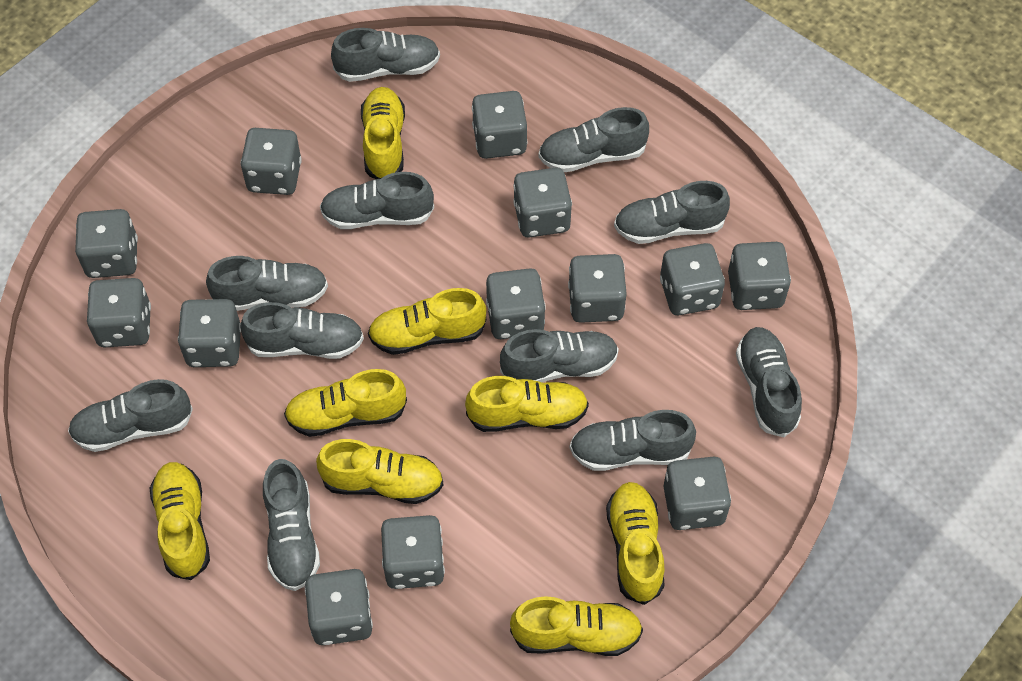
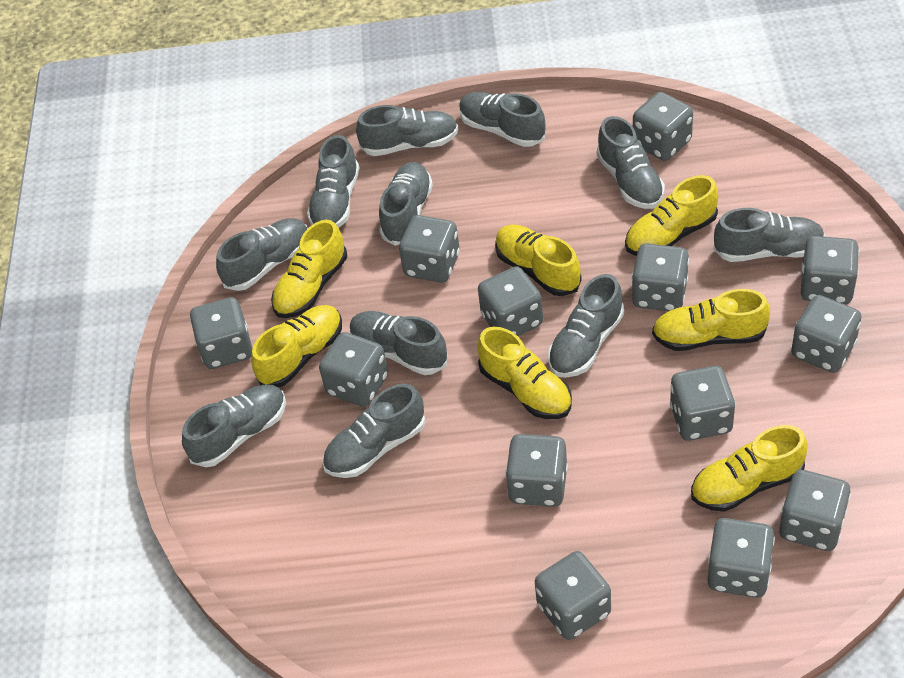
yellow shoe: 8 -> 7

